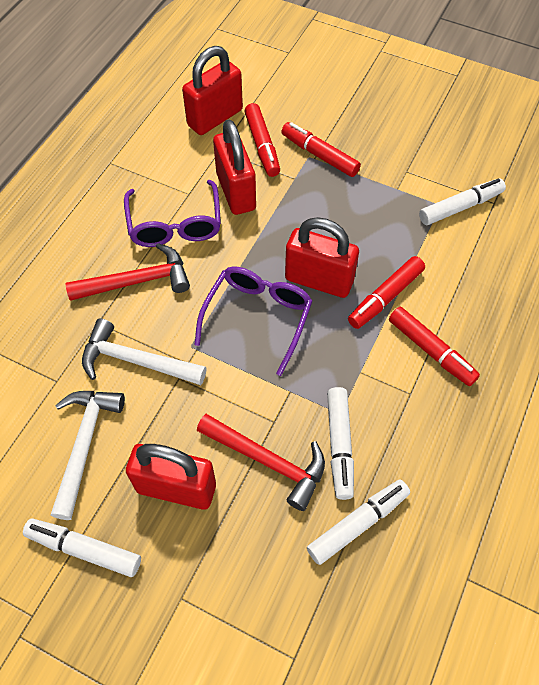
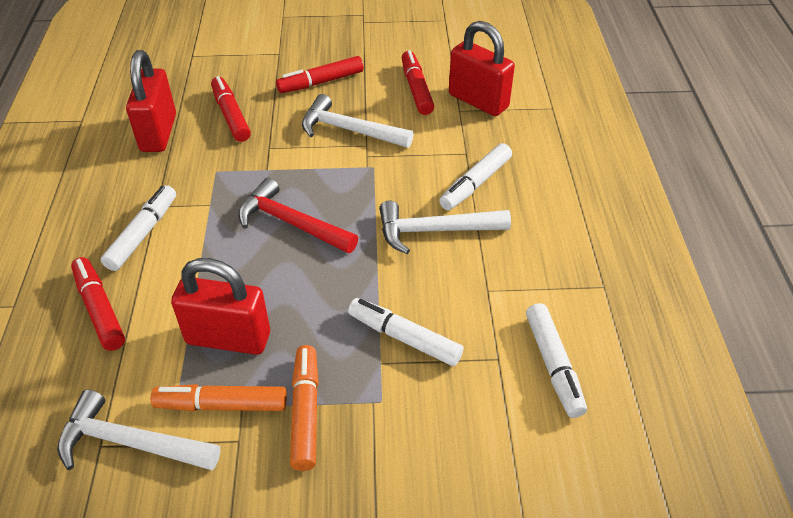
orange marker: 0 -> 2
purple glasses: 2 -> 0
red hammer: 2 -> 1
red padlock: 4 -> 3
white hammer: 2 -> 3

